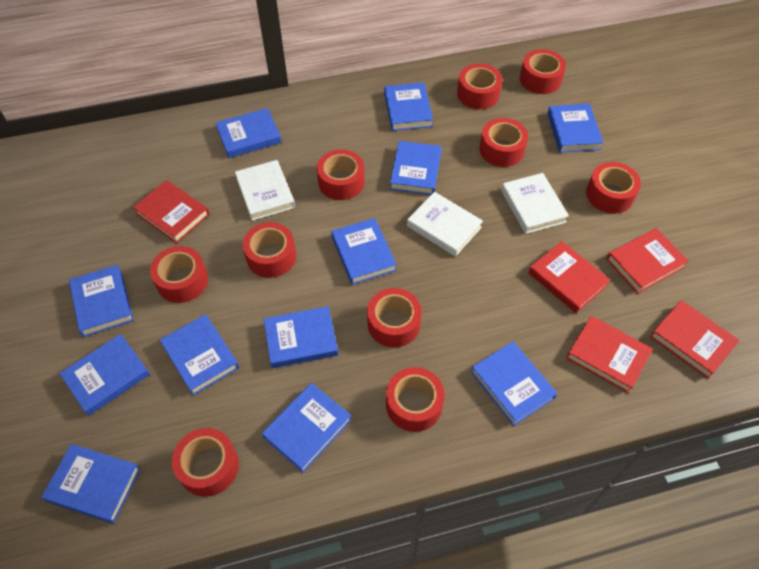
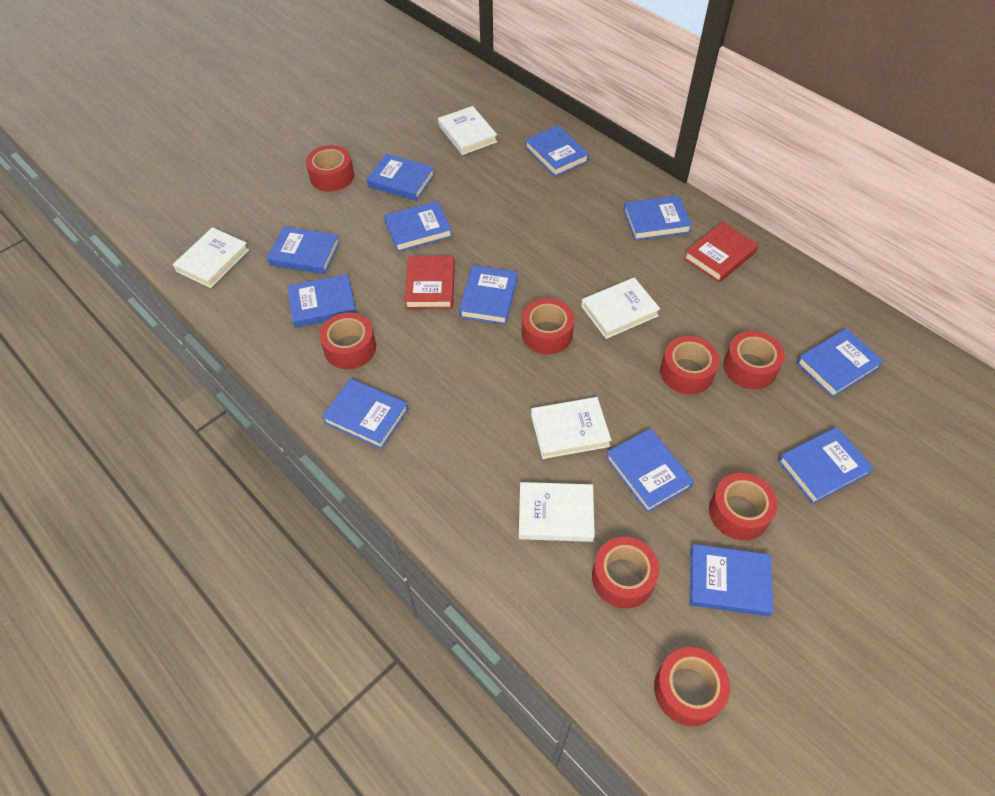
red book: 5 -> 2
red tape: 10 -> 8
white book: 3 -> 5

